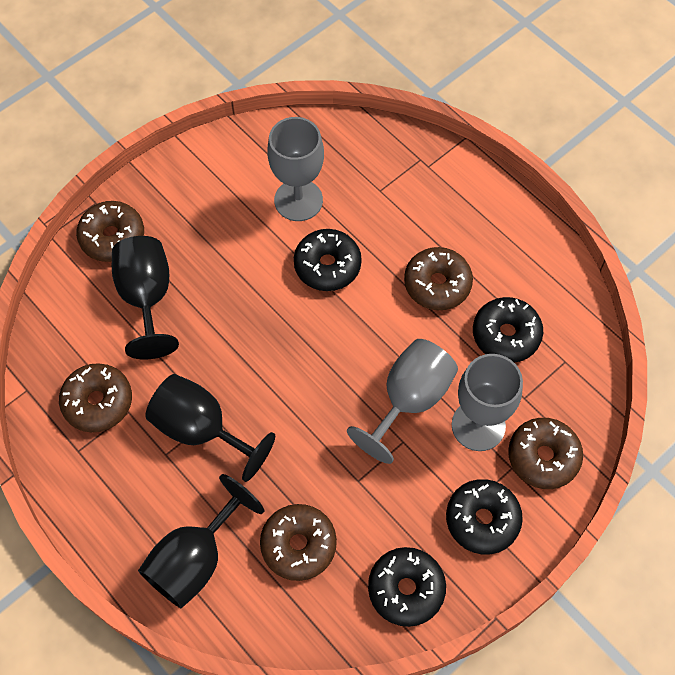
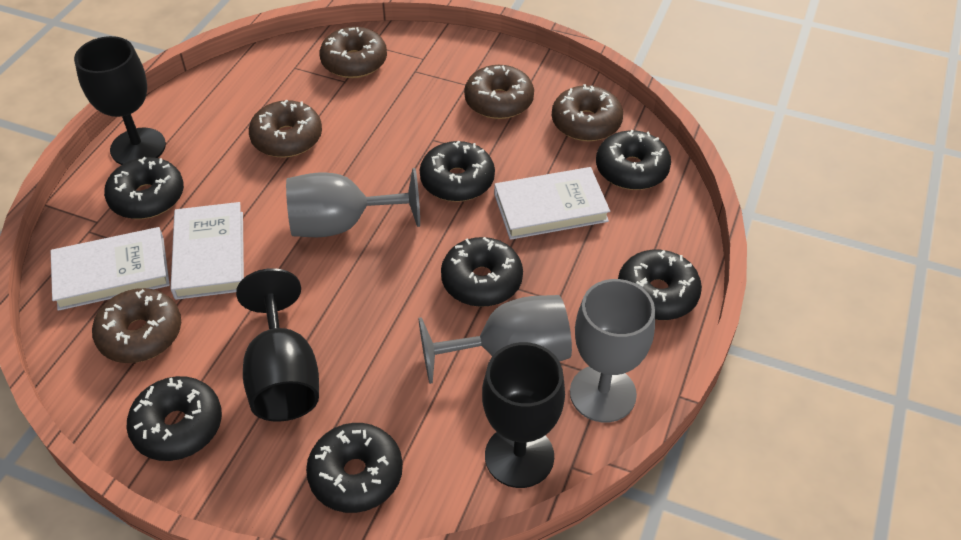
black donut: 4 -> 7
white book: 0 -> 3

